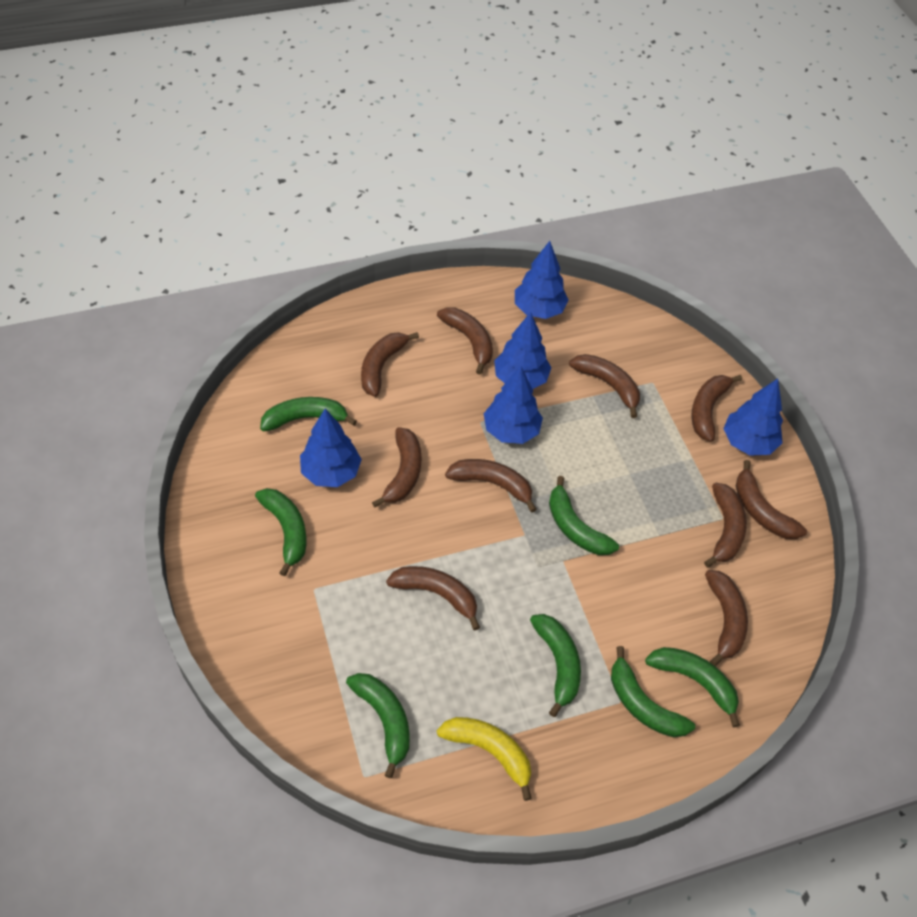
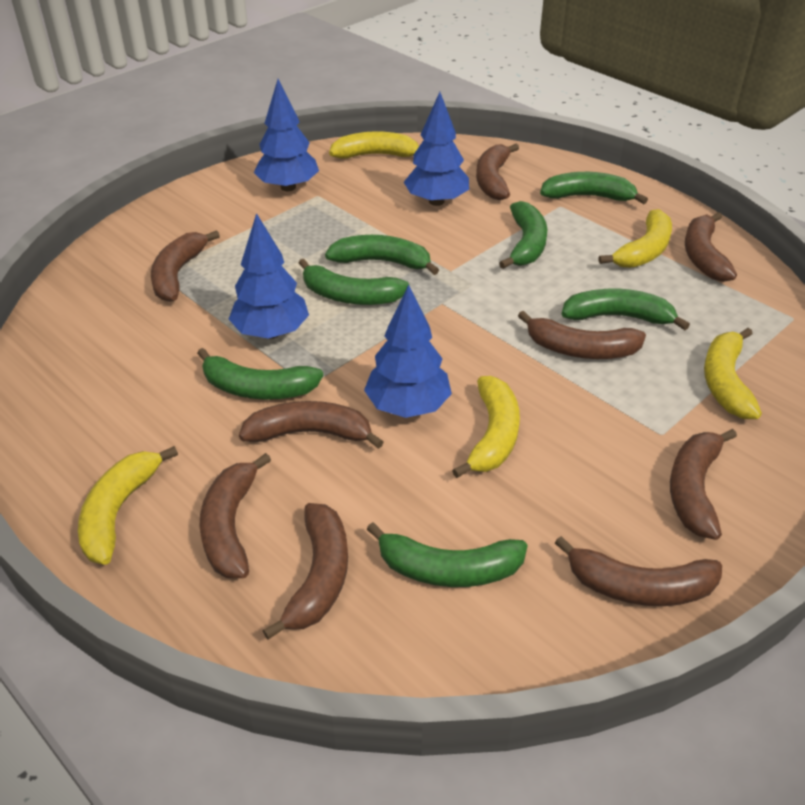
blue tree: 5 -> 4
brown banana: 10 -> 9
yellow banana: 1 -> 5

